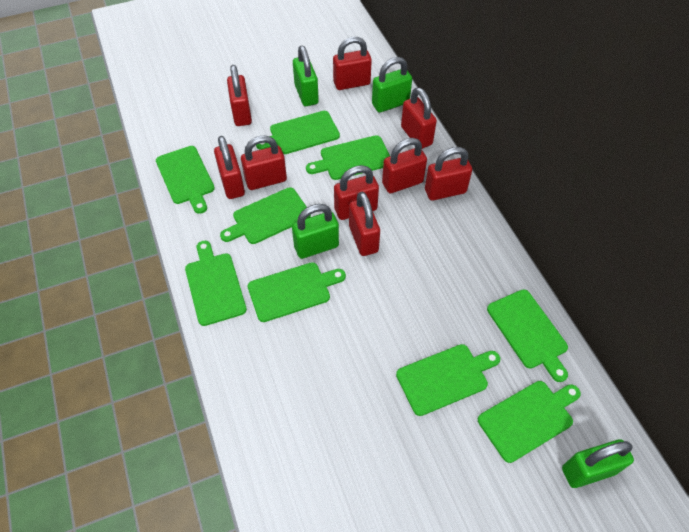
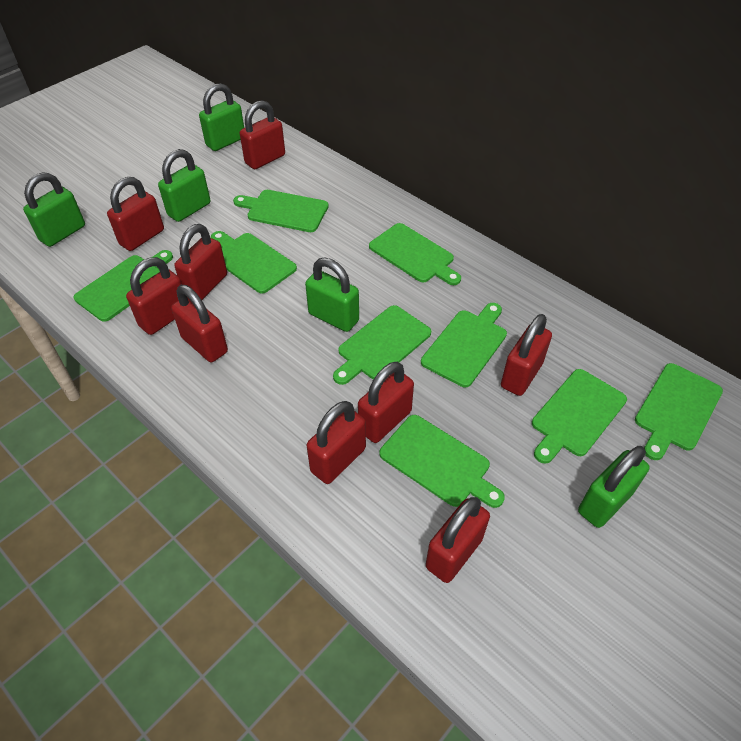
green padlock: 4 -> 5

